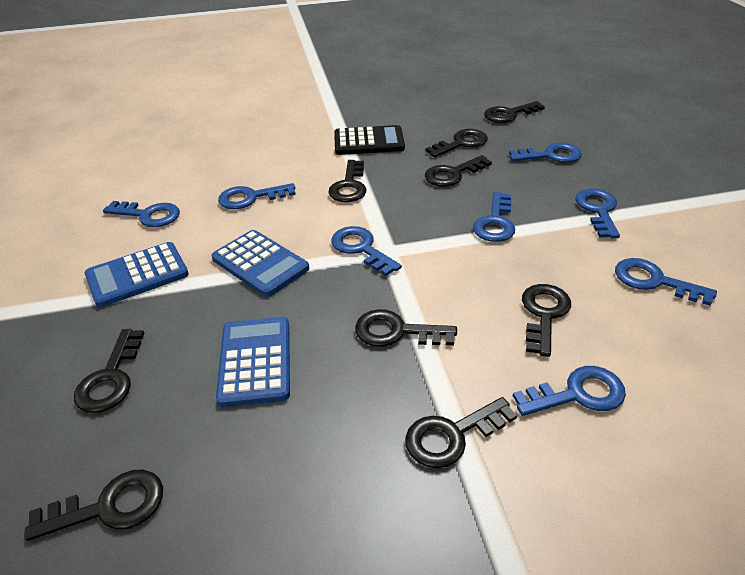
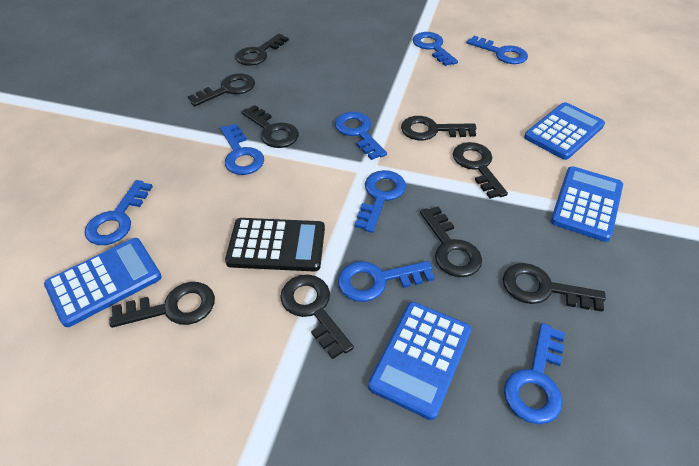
blue calculator: 3 -> 4

